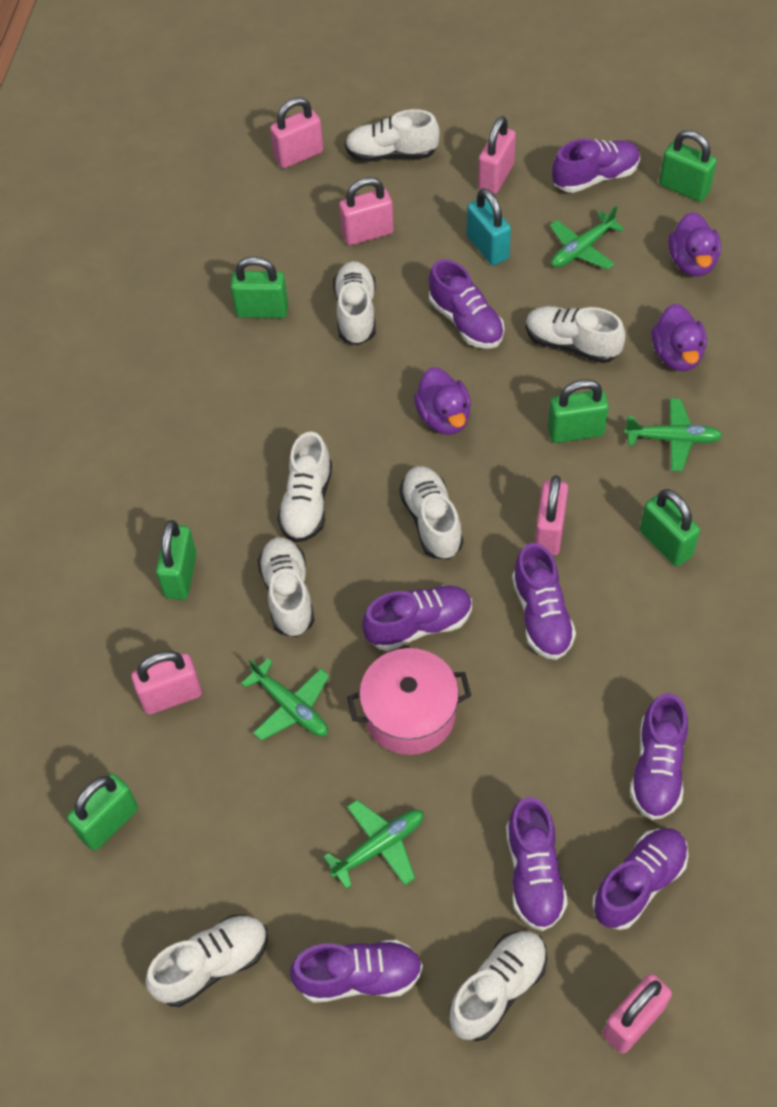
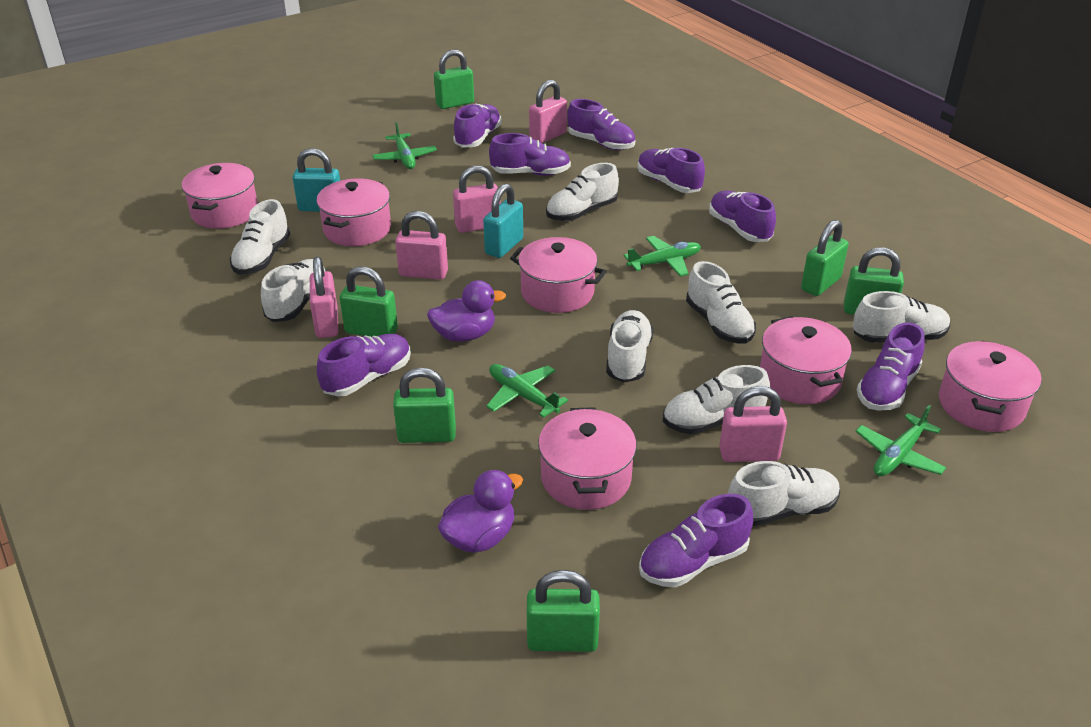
pink padlock: 6 -> 5
pink pot: 1 -> 6
purple duck: 3 -> 2
turquoise padlock: 1 -> 2

